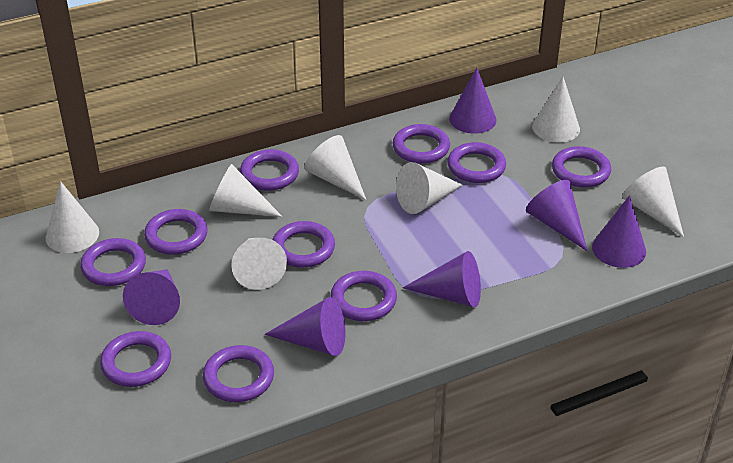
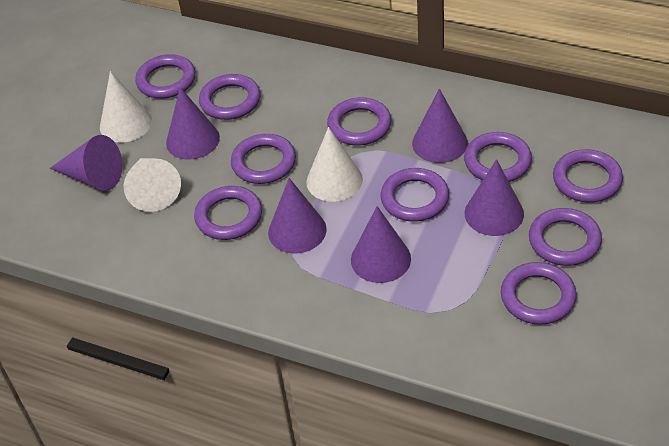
white cone: 7 -> 3

